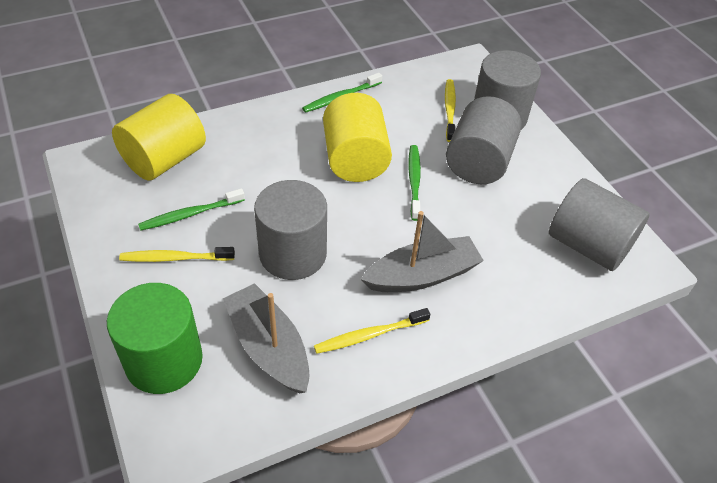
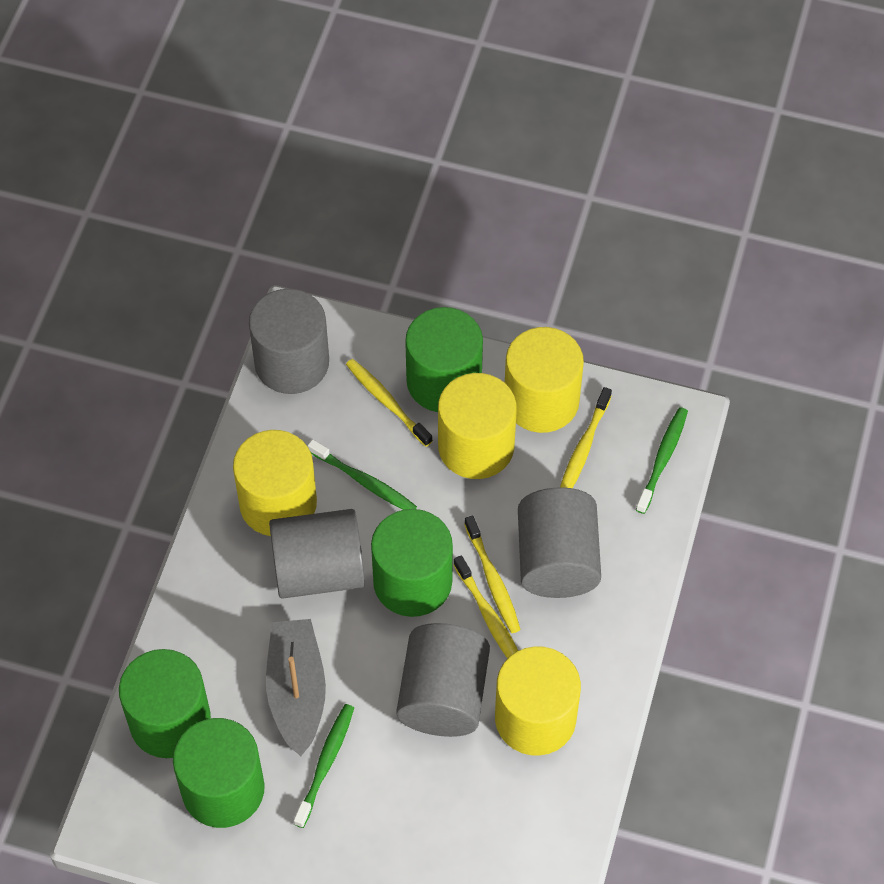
green cylinder: 1 -> 4
grey boat: 2 -> 1
yellow cylinder: 2 -> 4
yellow toothbrush: 3 -> 4

